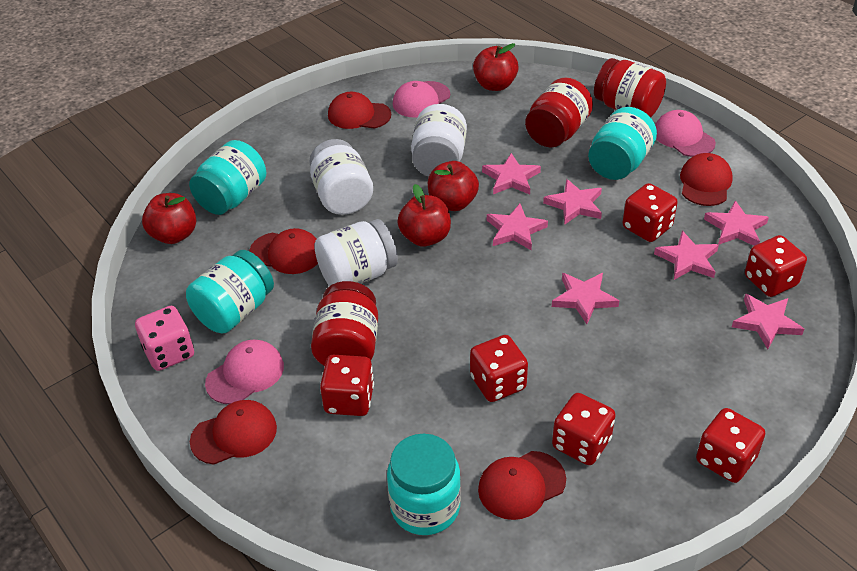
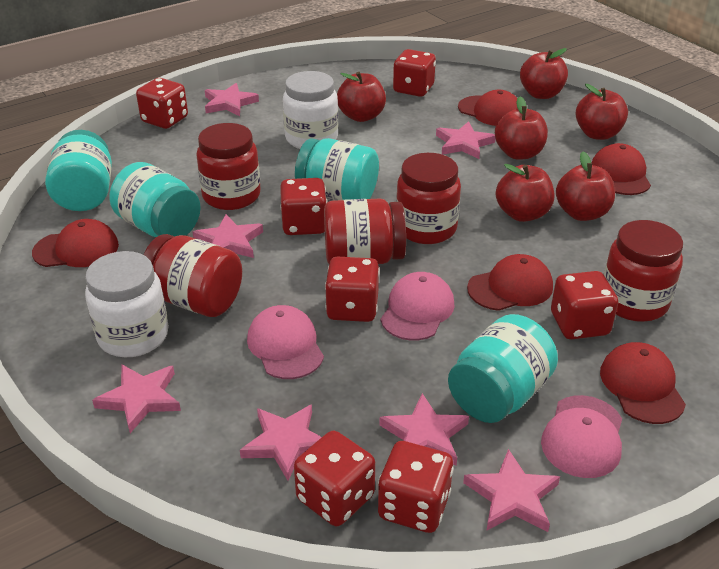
pink dice: 1 -> 0
red apple: 4 -> 6
red dice: 6 -> 7
red jar: 3 -> 5
white jar: 3 -> 2

